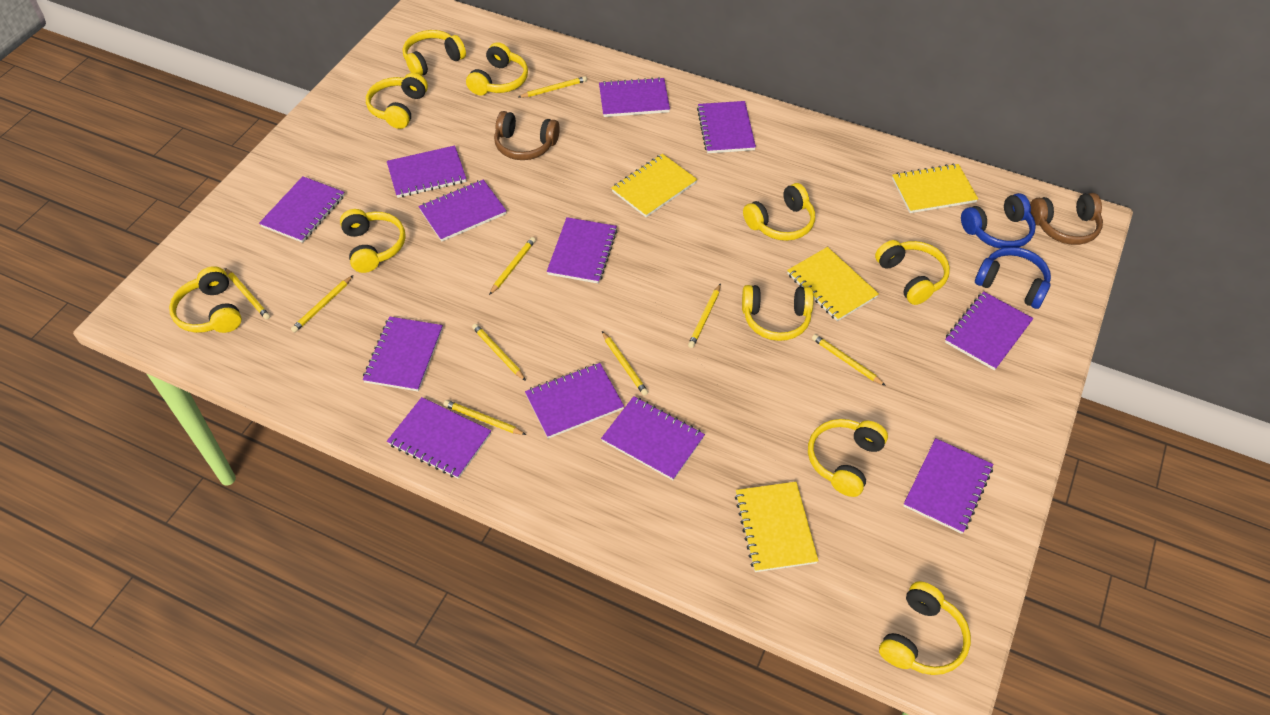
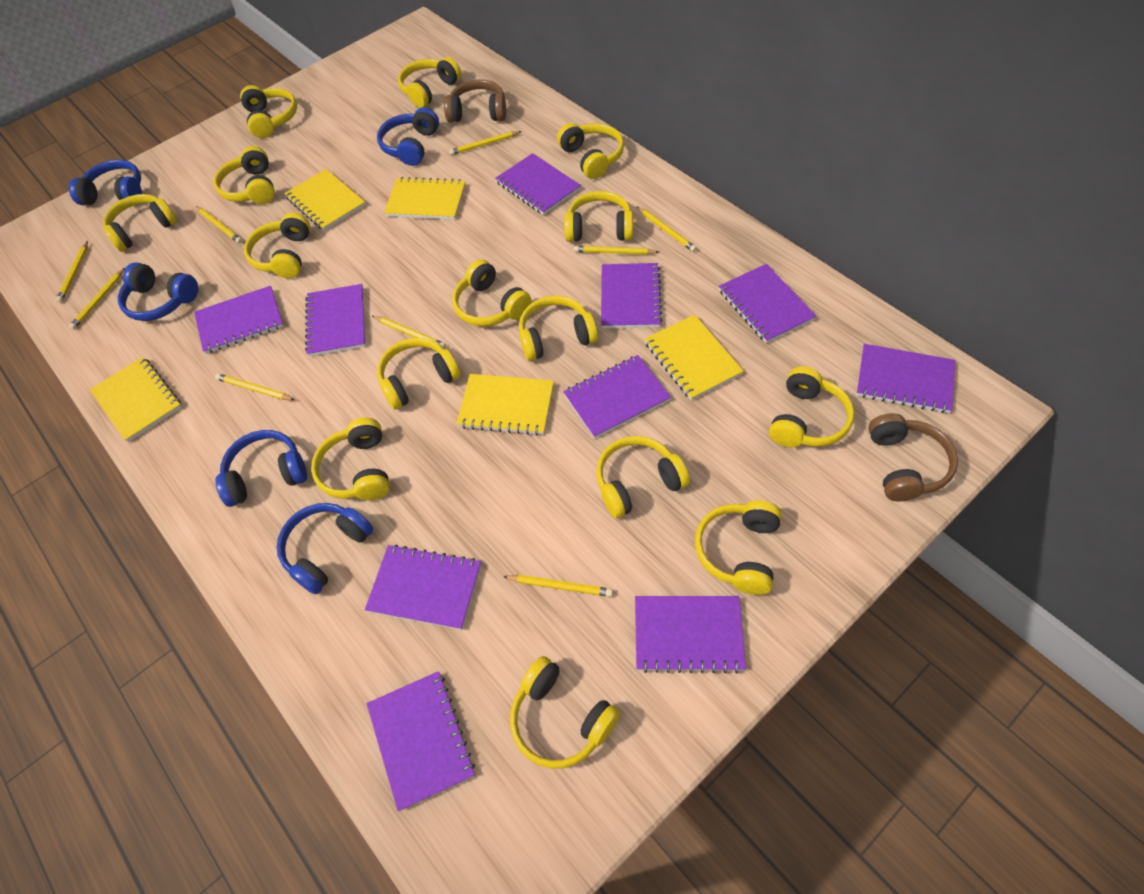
blue headphones: 2 -> 5
purple notebook: 12 -> 10
yellow headphones: 10 -> 15
yellow notebook: 4 -> 5

